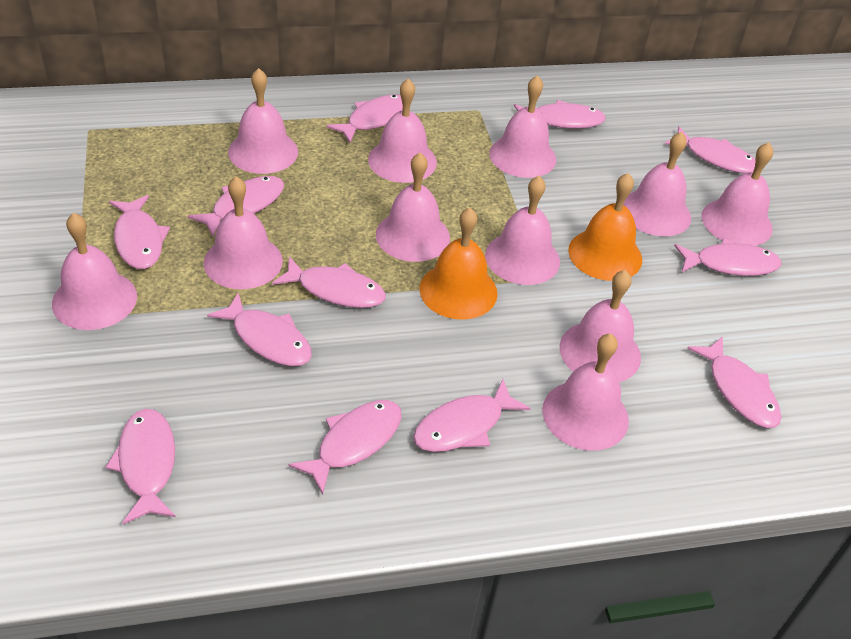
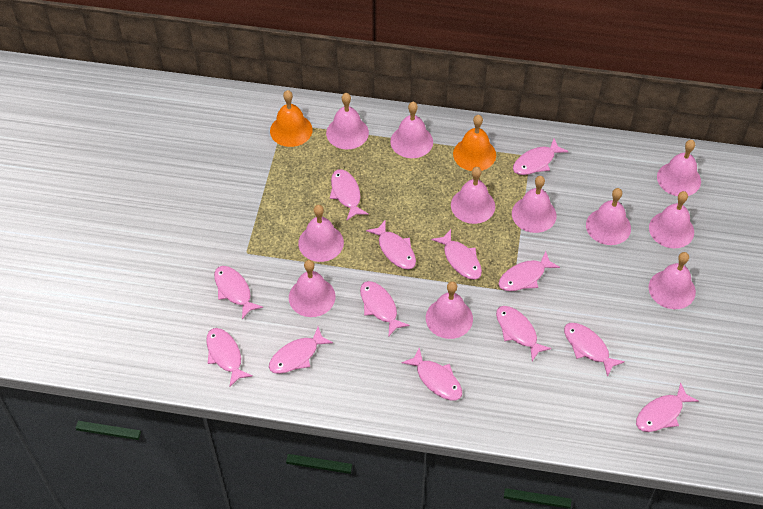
pink fish: 12 -> 13

